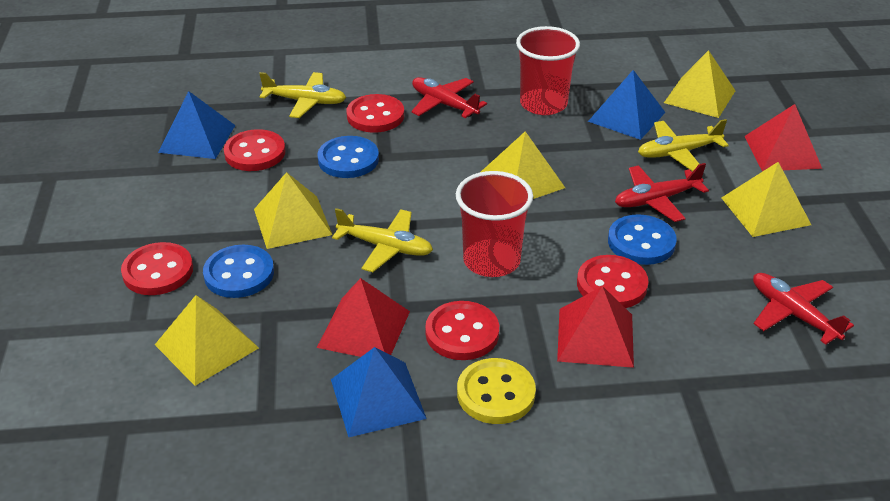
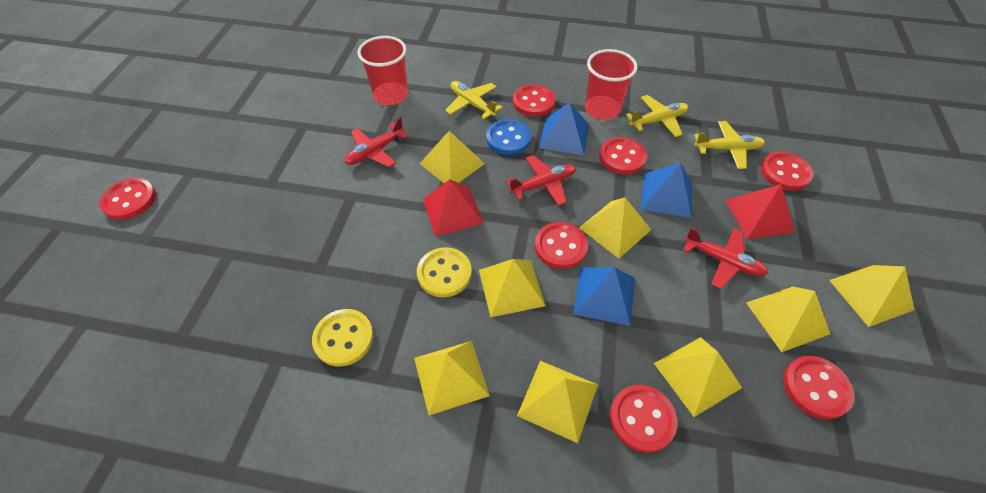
blue button: 3 -> 1
red button: 5 -> 7
red pyramid: 3 -> 2
yellow button: 1 -> 2
yellow pyramid: 5 -> 8

